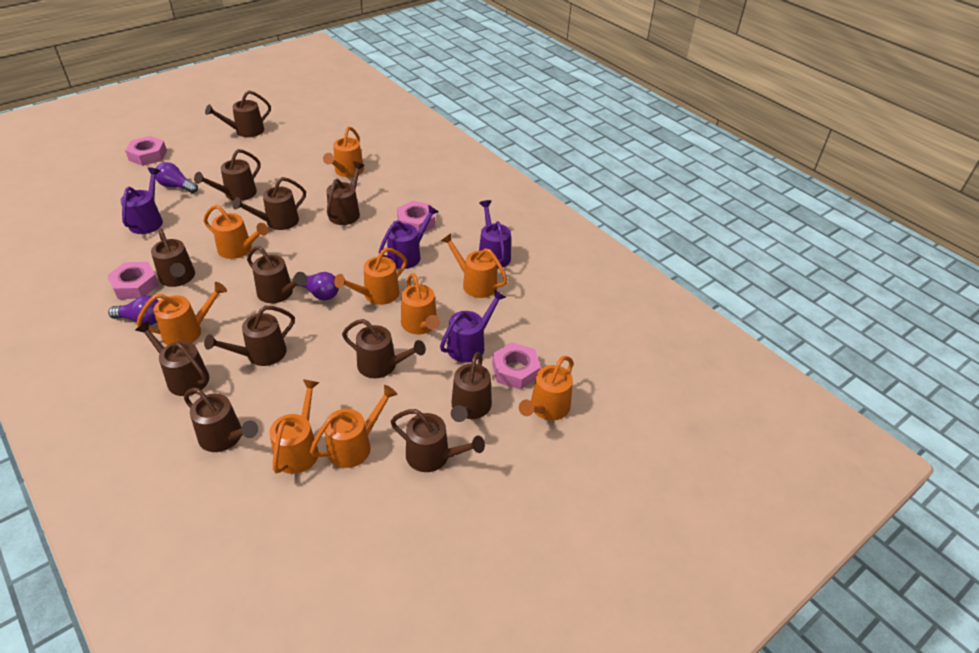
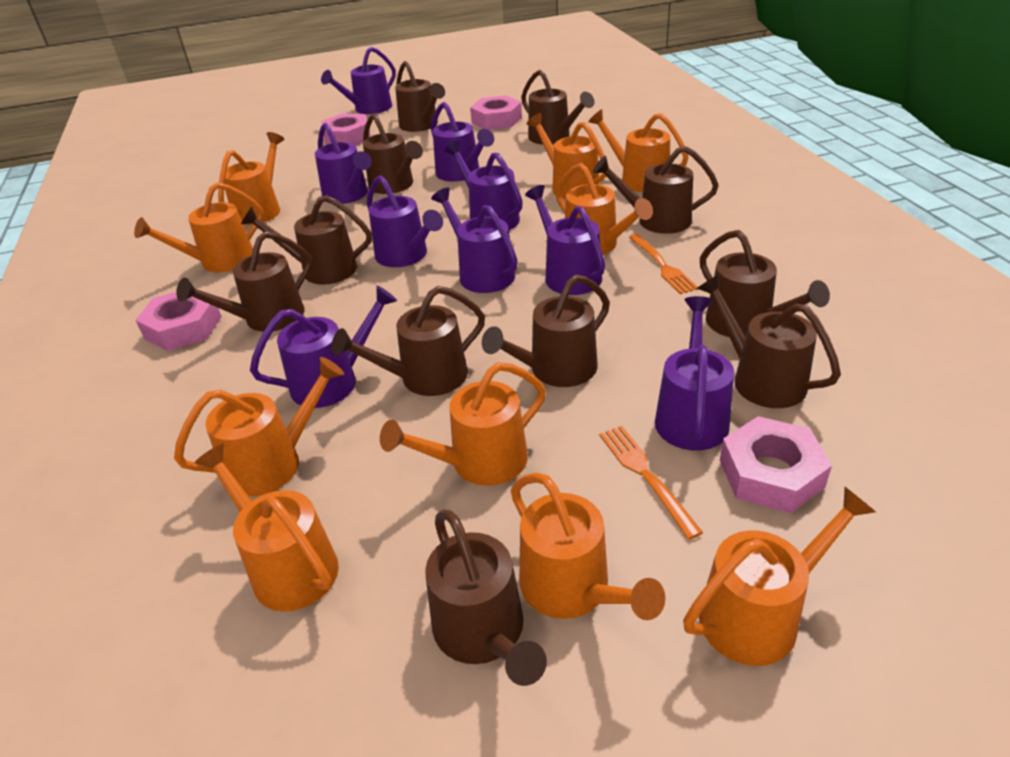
brown watering can: 12 -> 11
orange fork: 0 -> 2
orange watering can: 9 -> 10
purple light bulb: 3 -> 0
purple watering can: 4 -> 9

